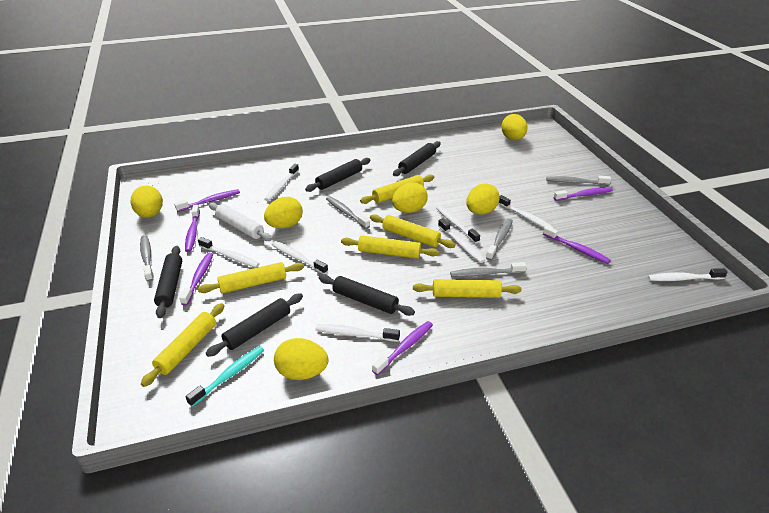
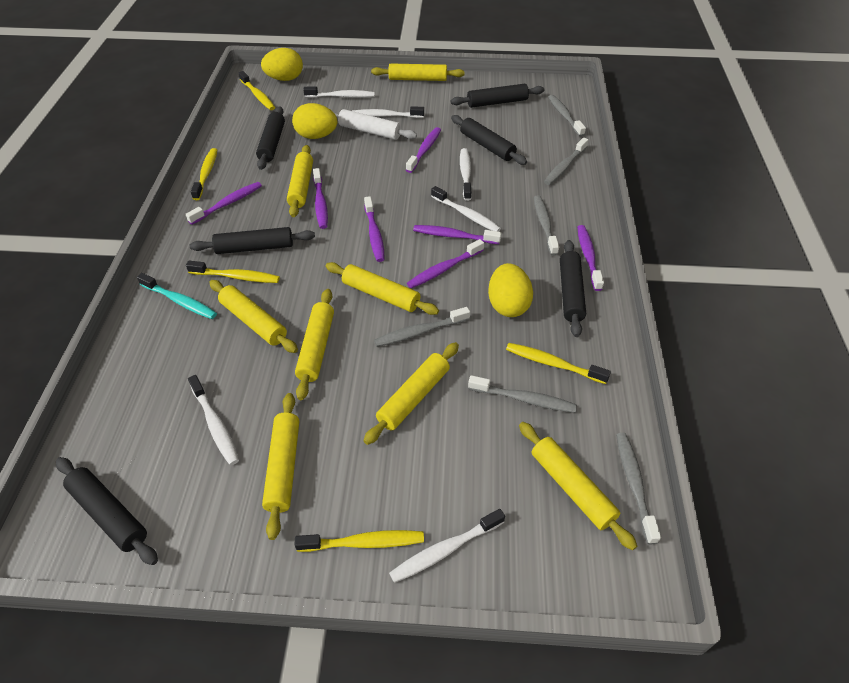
black rolling pin: 5 -> 6
grey toothbrush: 5 -> 6
purple toothbrush: 6 -> 7
white toothbrush: 8 -> 6
yellow egg: 6 -> 3
yellow rolling pin: 6 -> 8
yellow toothbrush: 0 -> 5

